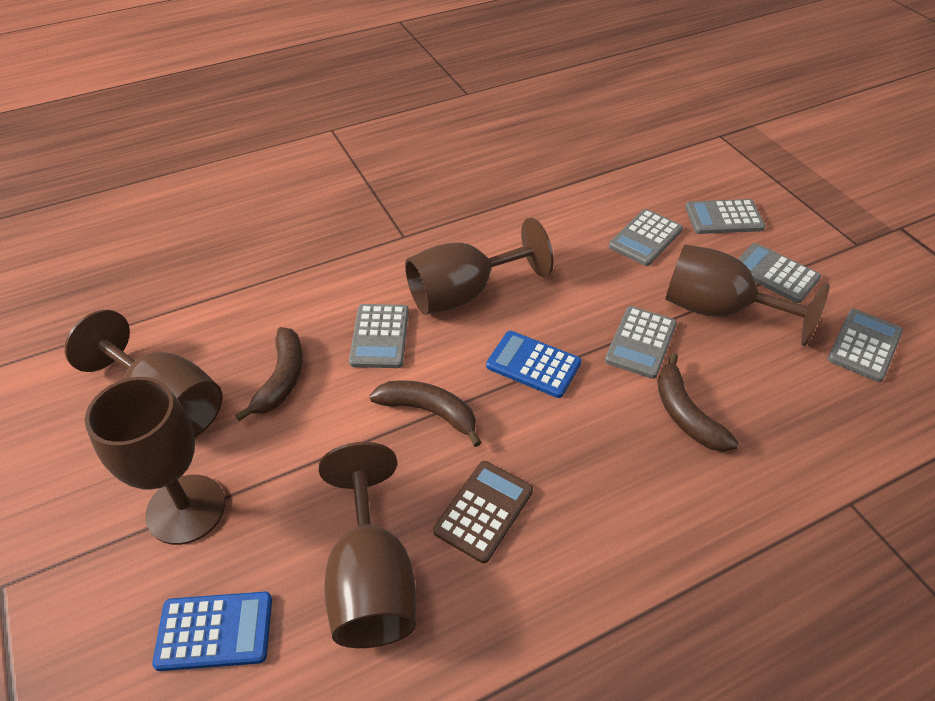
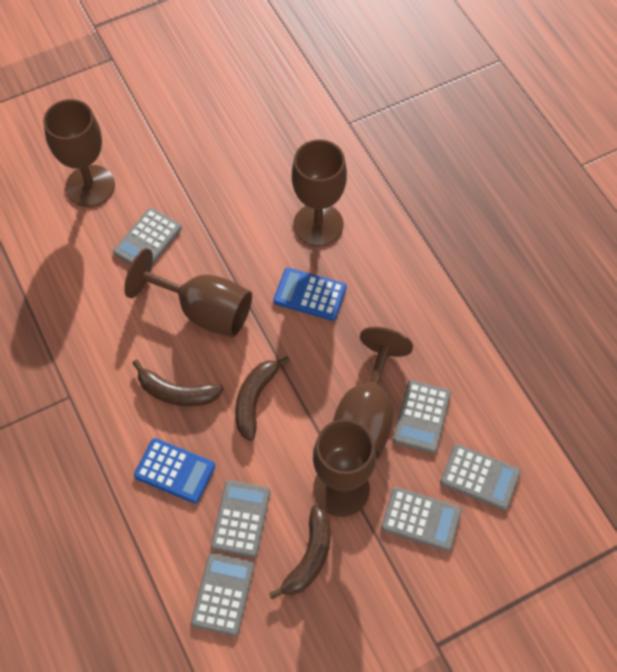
brown calculator: 1 -> 0

